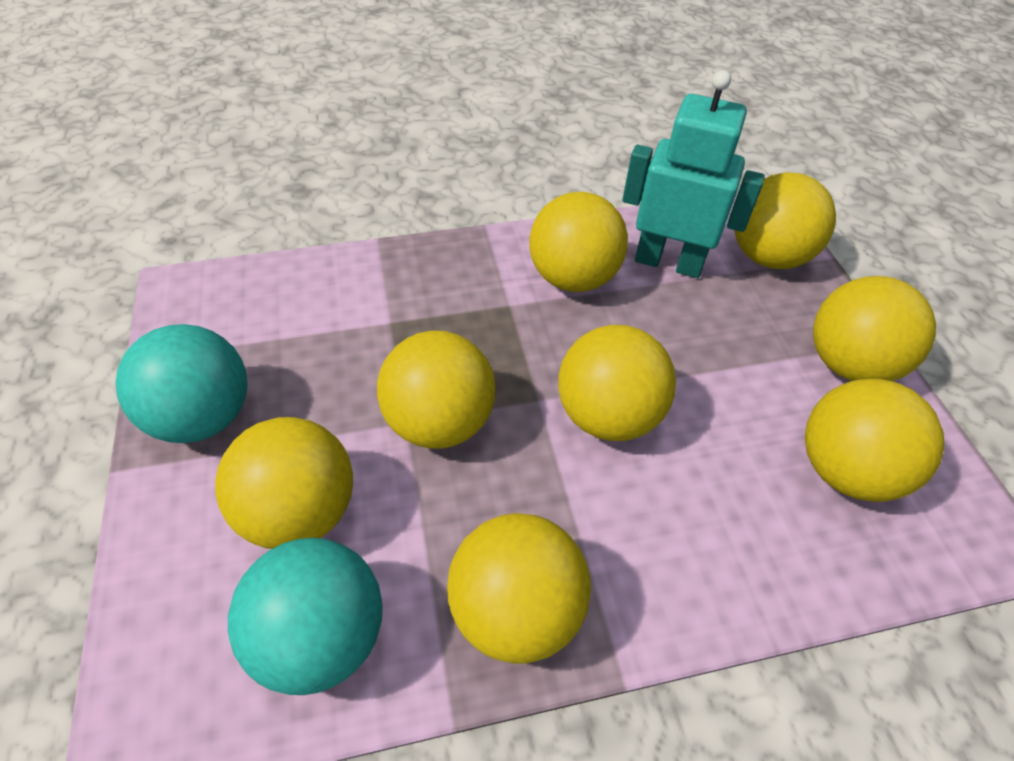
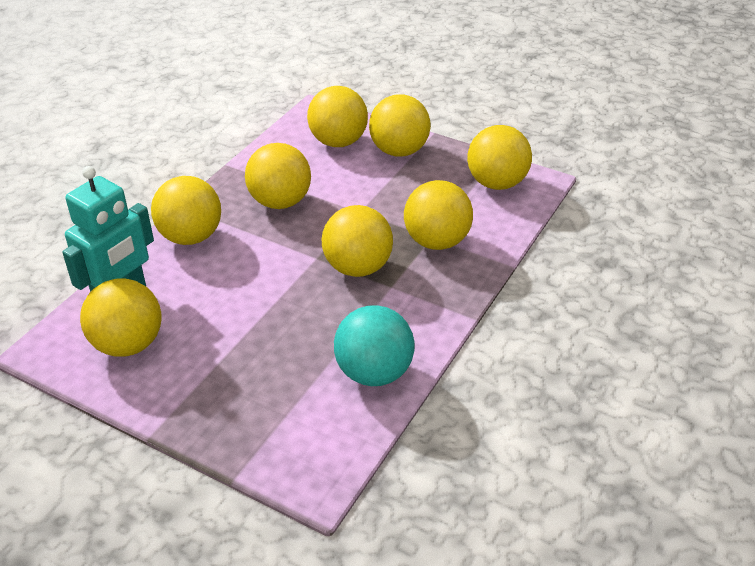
turquoise ball: 2 -> 1

